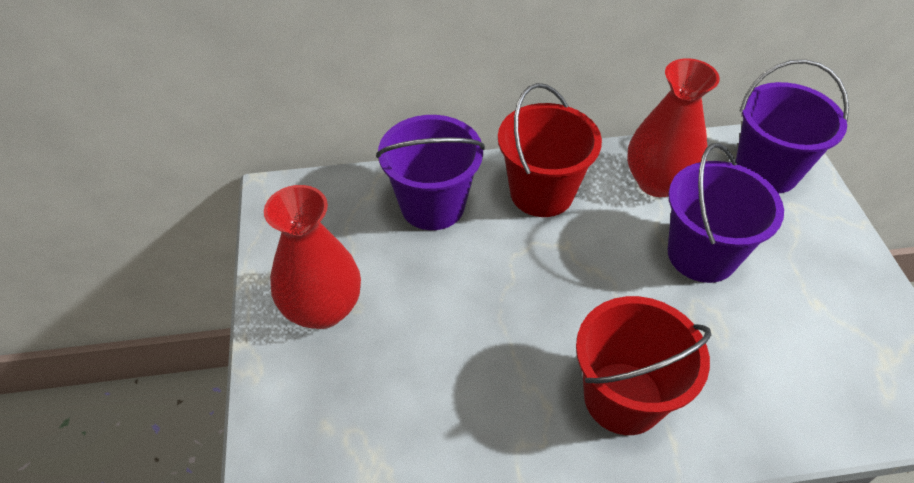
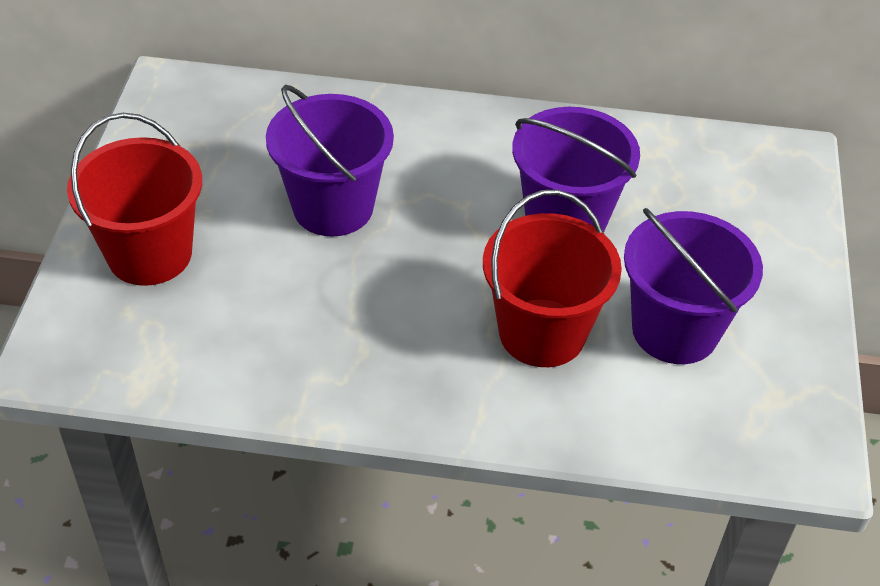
red vase: 2 -> 0

